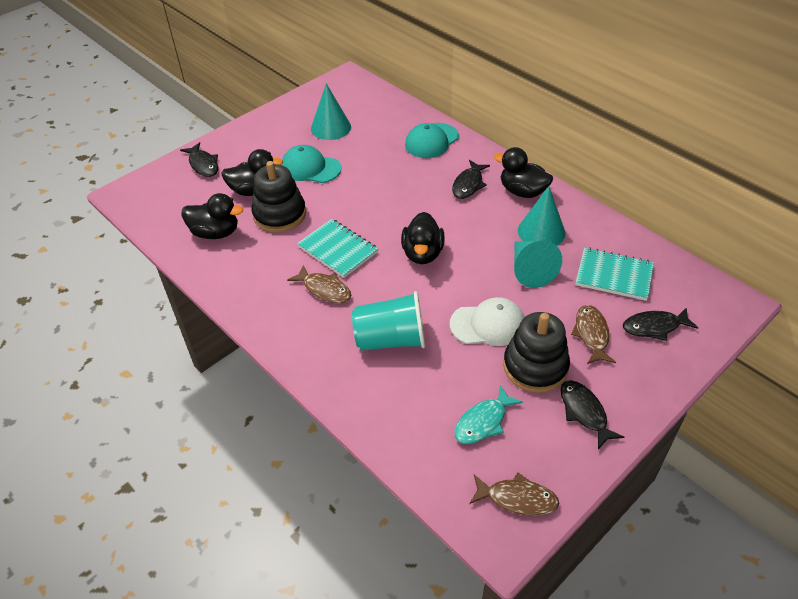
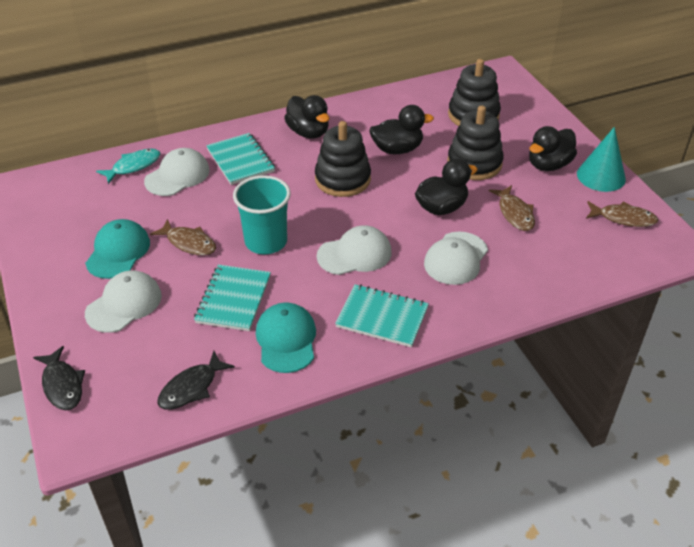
black fish: 4 -> 2
black stacking toy: 2 -> 3
turquoise cone: 3 -> 1
turquoise notebook: 2 -> 3
white cap: 1 -> 4

